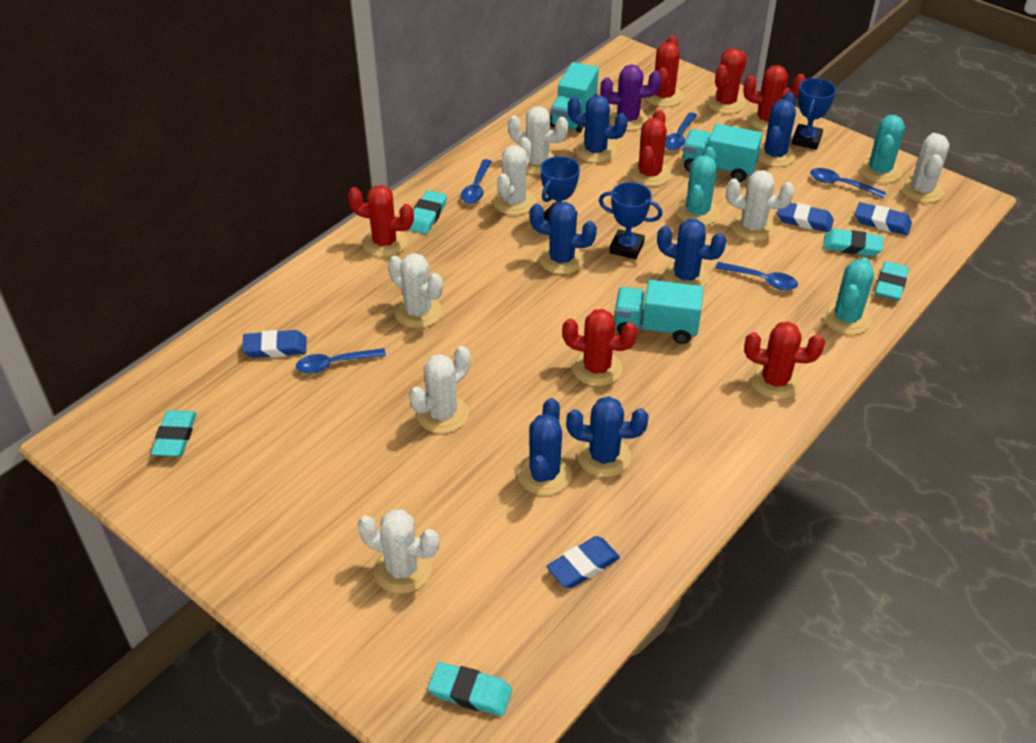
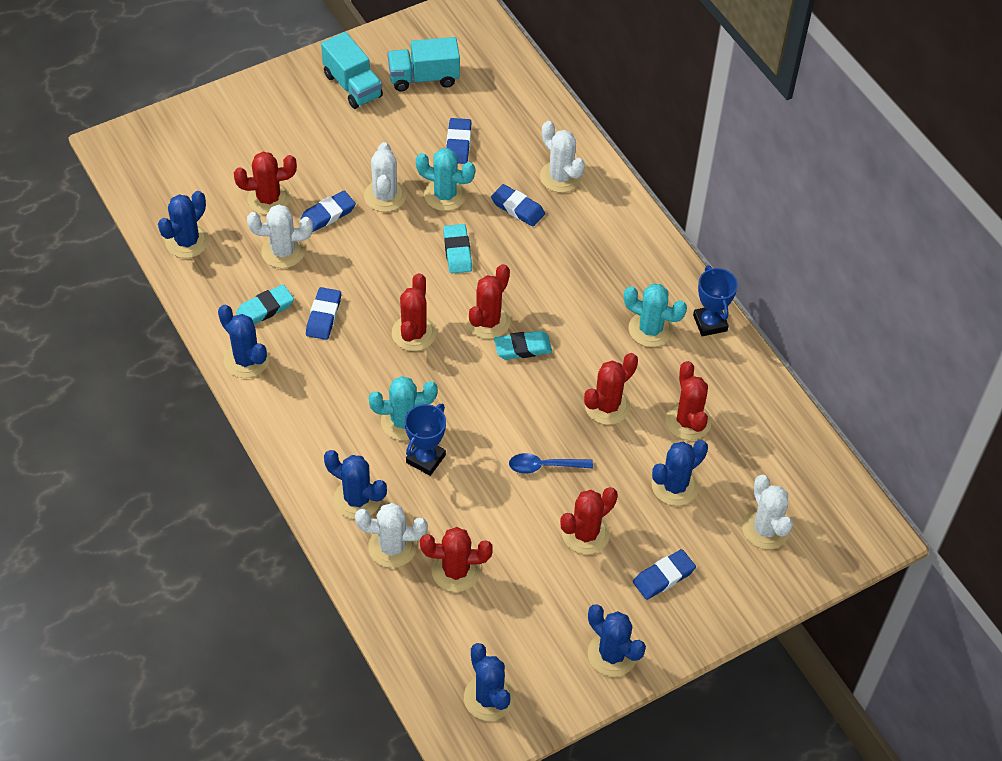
blue eraser: 4 -> 5
blue spoon: 5 -> 1
blue trophy: 3 -> 2
purple cactus: 1 -> 0
turquoise eraser: 5 -> 3
turquoise truck: 3 -> 2
white cactus: 7 -> 5

